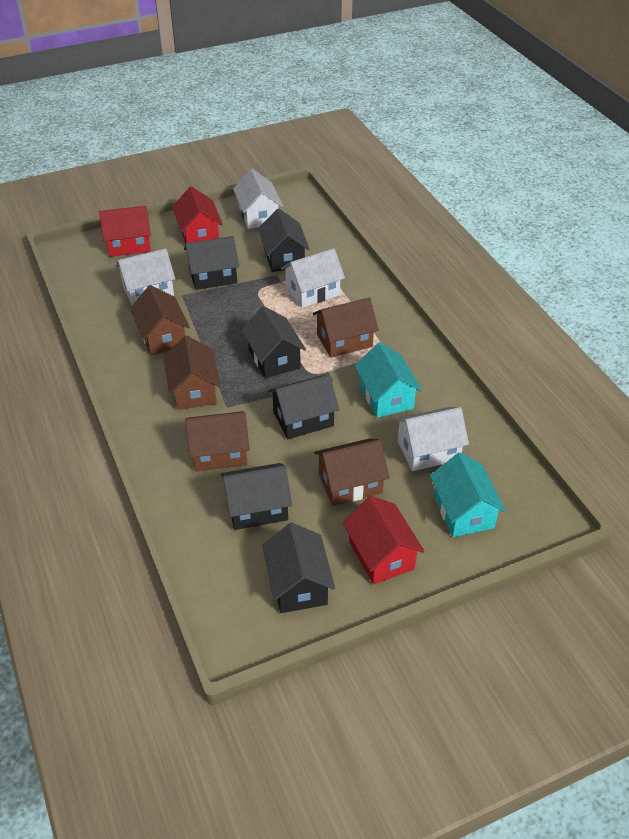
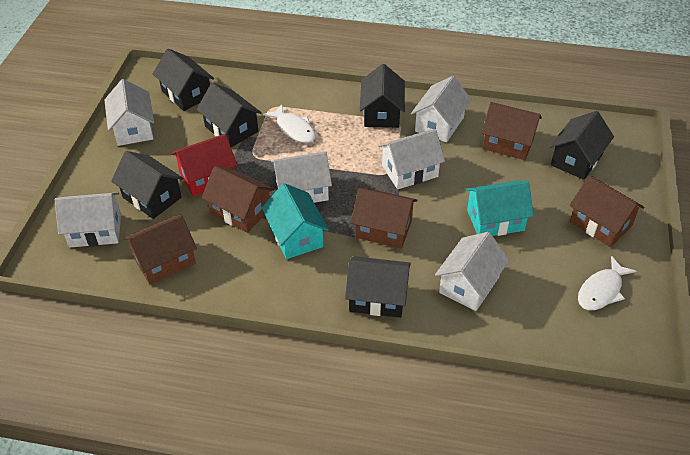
red house: 3 -> 1
white fish: 0 -> 2
white house: 4 -> 6

